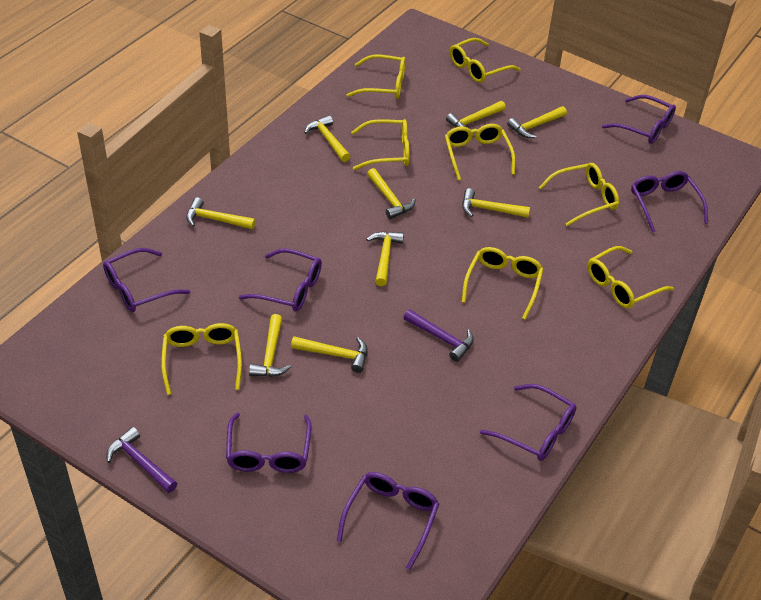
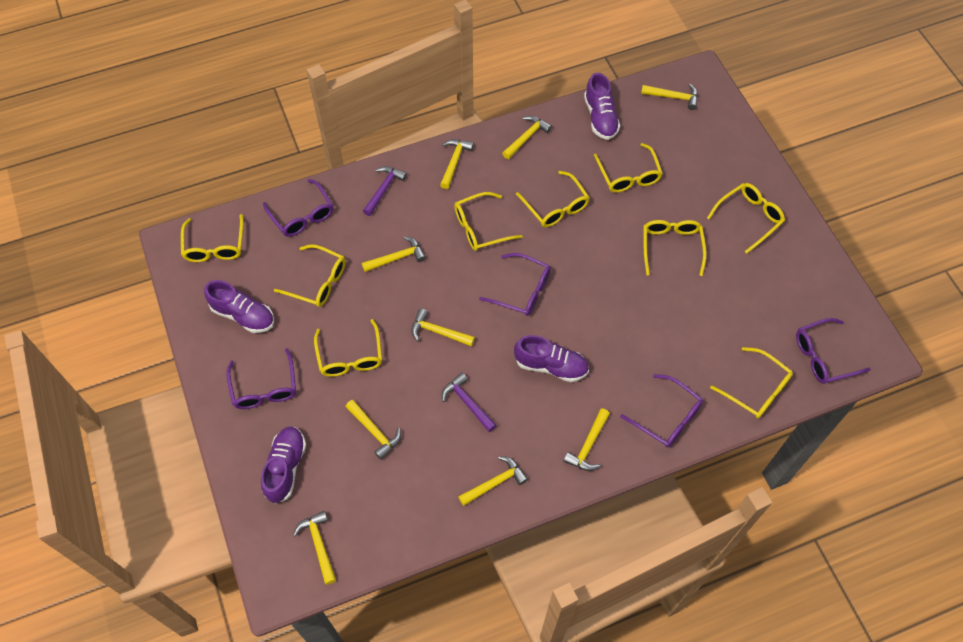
purple glasses: 7 -> 5
purple shoe: 0 -> 4
yellow glasses: 8 -> 9

